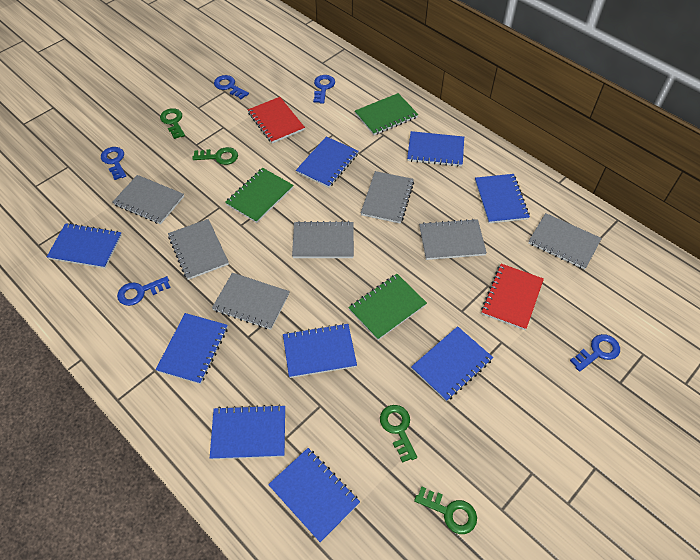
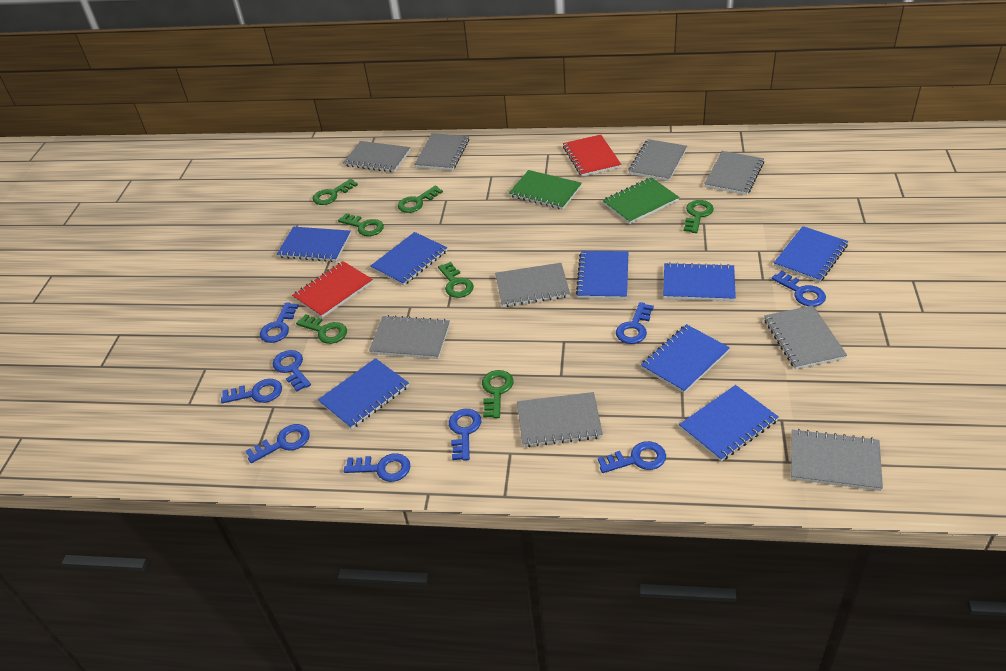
blue key: 5 -> 9
blue notebook: 9 -> 8
green key: 4 -> 7
green notebook: 3 -> 2
grey notebook: 7 -> 9

